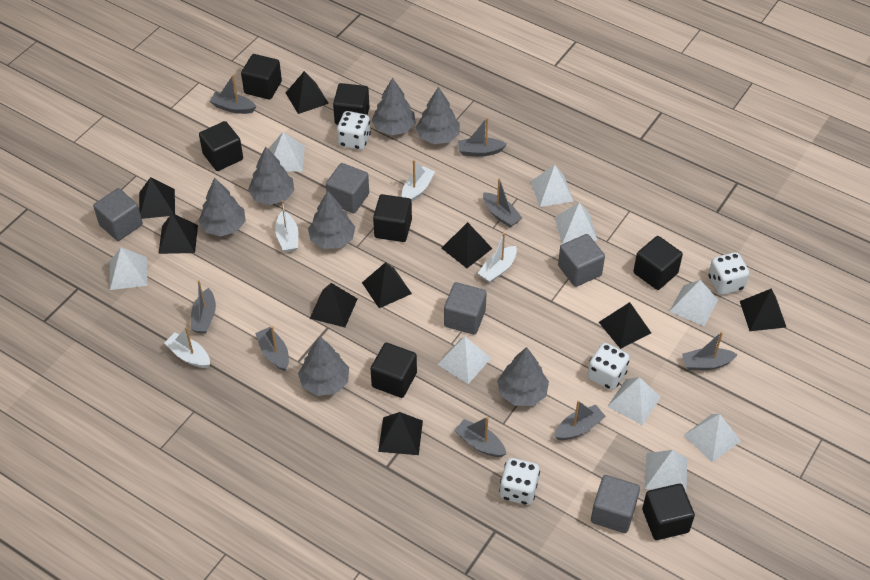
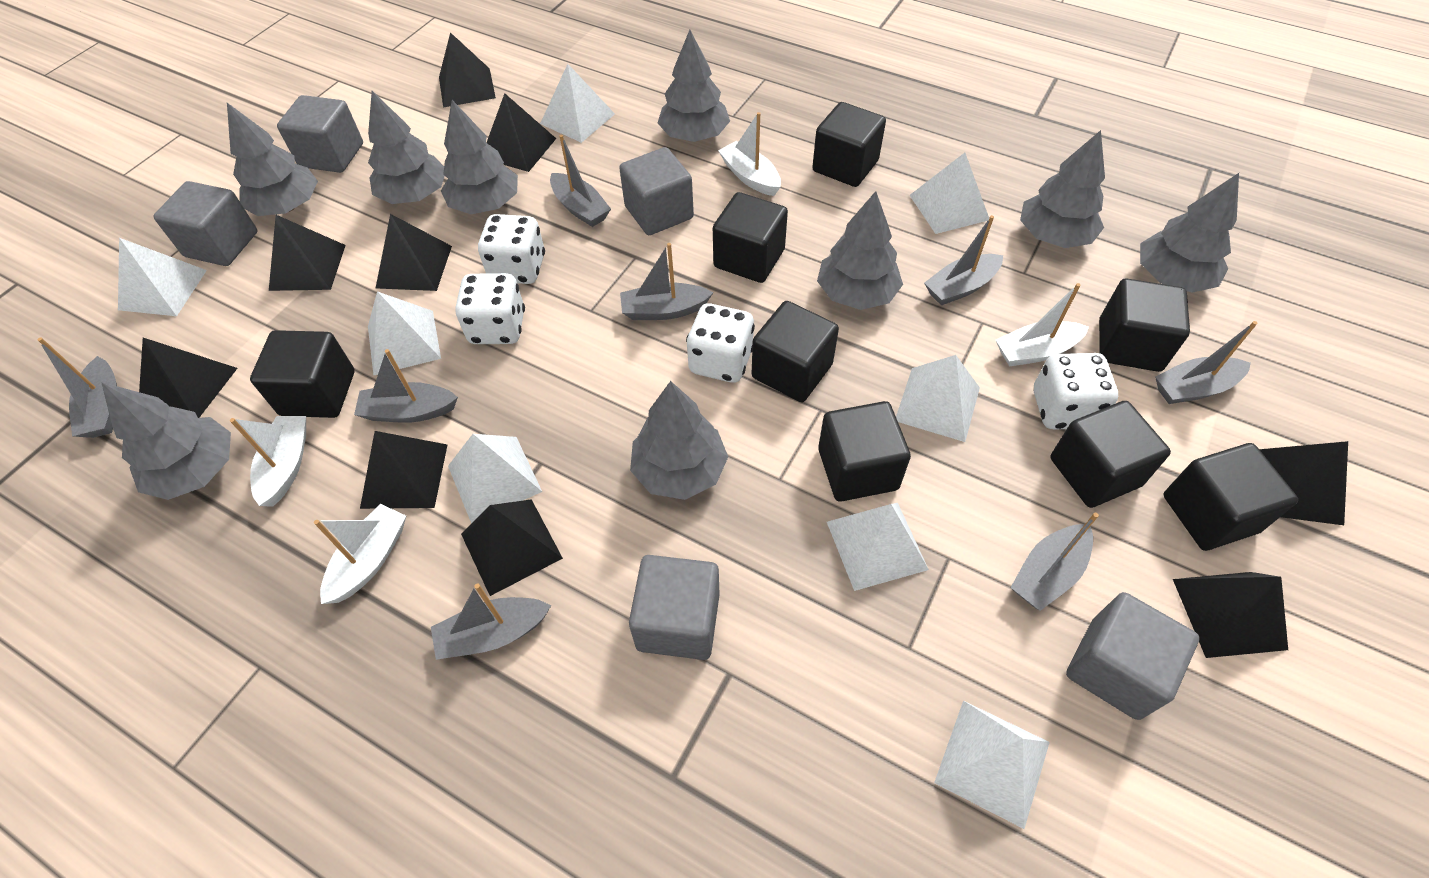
black cube: 7 -> 8
grey tree: 7 -> 9
white pyramid: 9 -> 8

